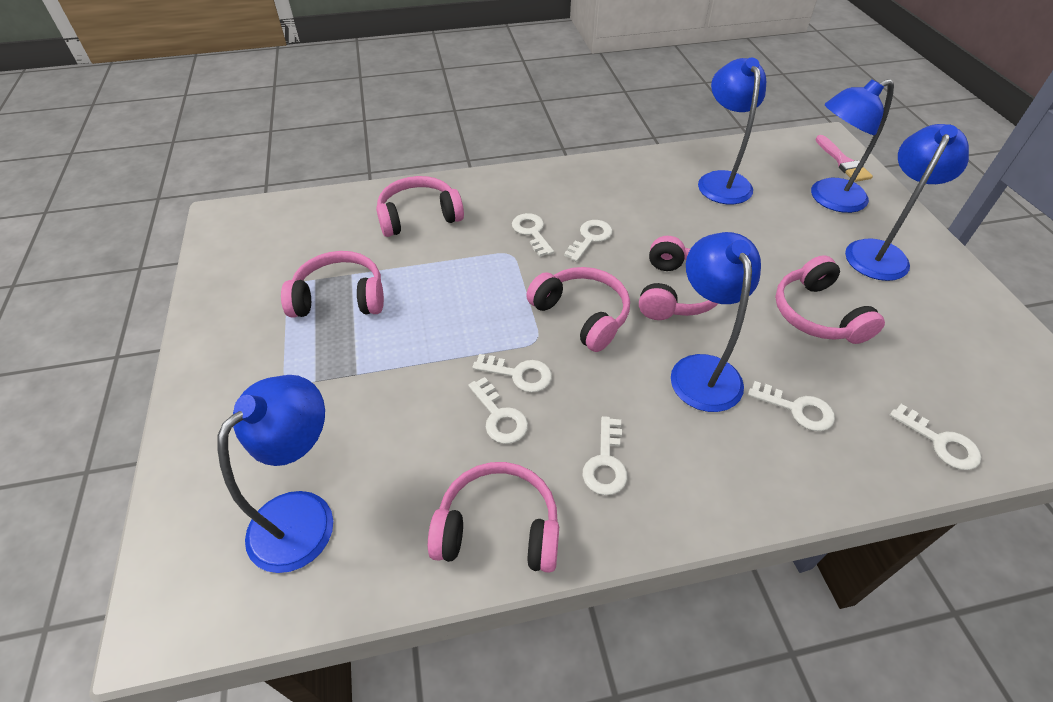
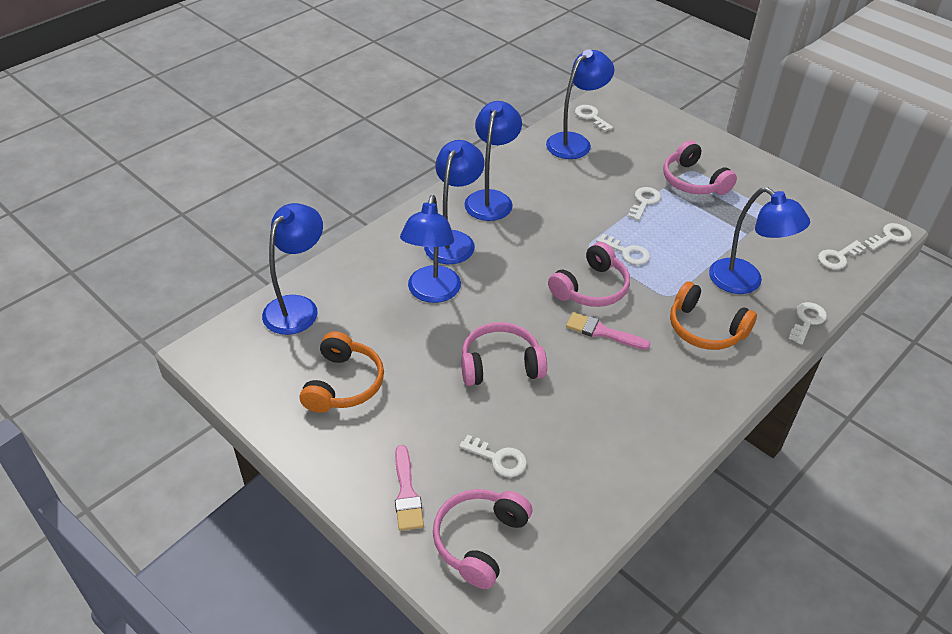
blue lamp: 5 -> 6
orange headphones: 0 -> 2
pink brush: 1 -> 2
pink headphones: 6 -> 4

